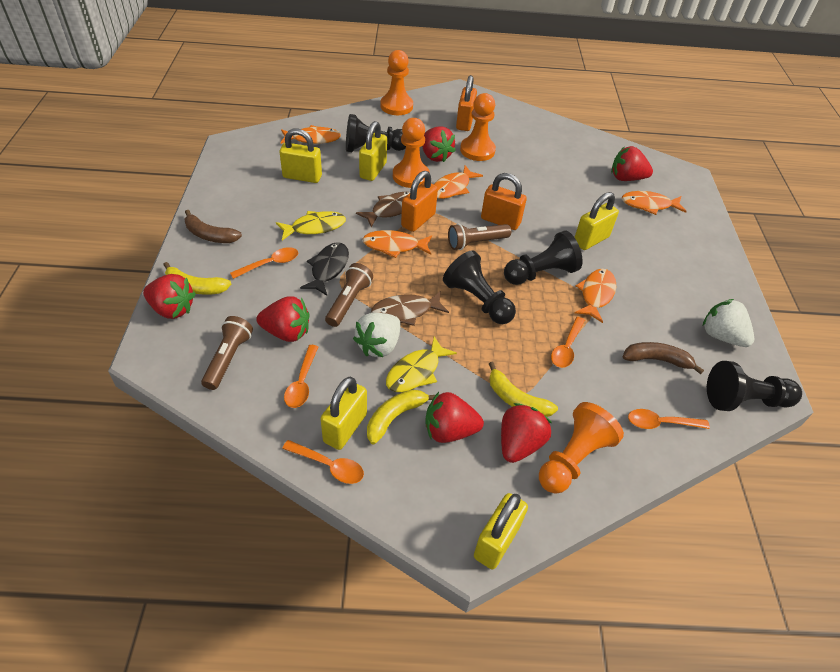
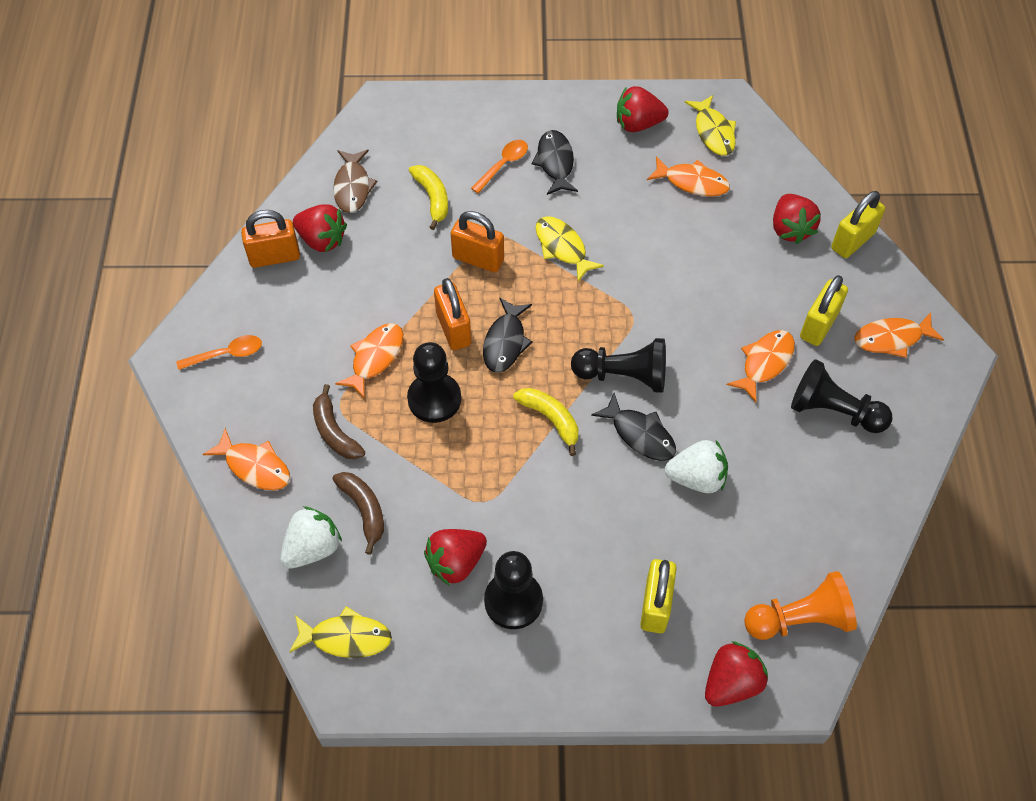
black fish: 1 -> 3
brown fish: 2 -> 1
brown flashlight: 3 -> 0
orange pawn: 4 -> 1
orange spoon: 5 -> 2
red strawberry: 6 -> 5
yellow banana: 3 -> 2
yellow fish: 2 -> 3
yellow padlock: 5 -> 3

